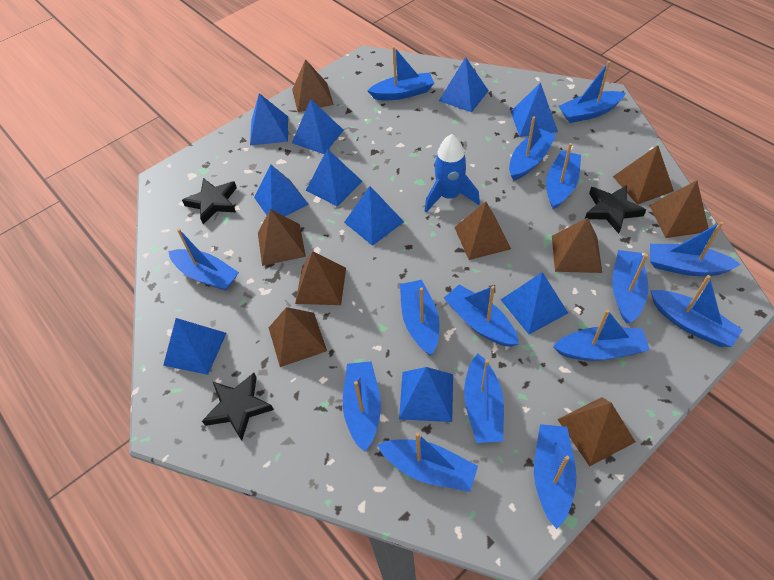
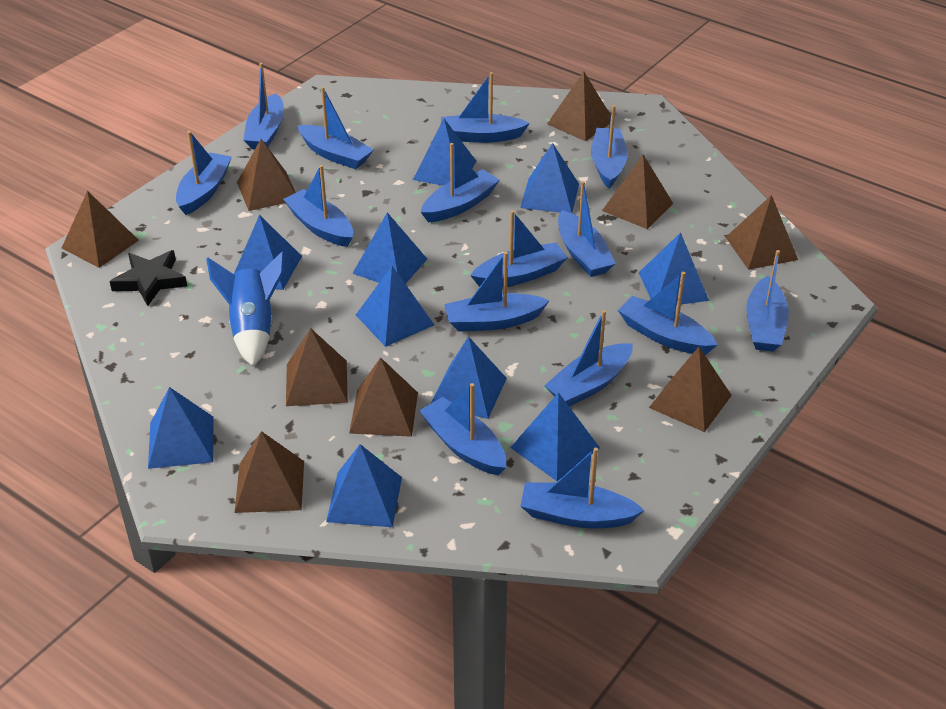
black star: 3 -> 1

